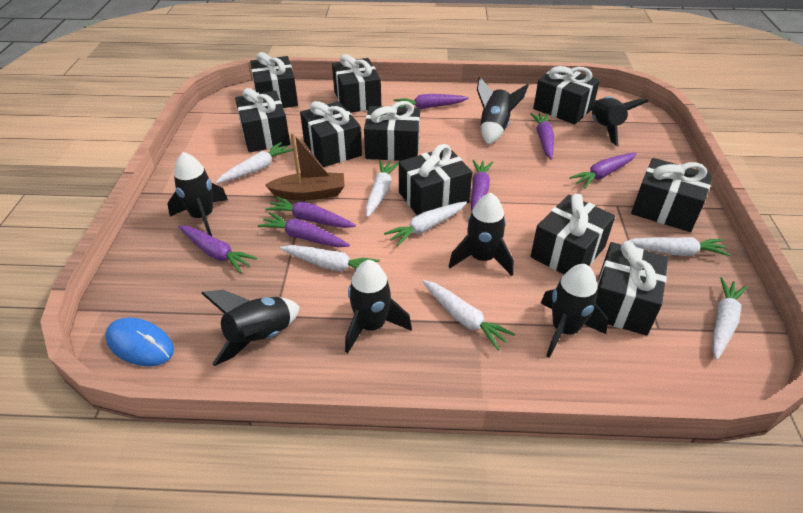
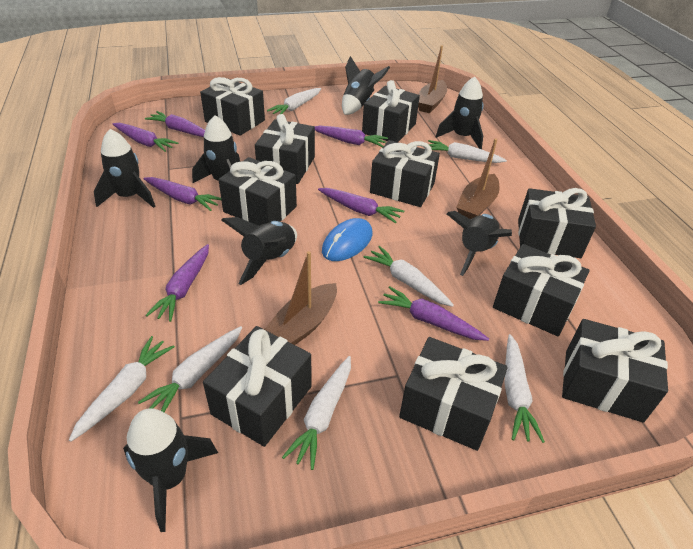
brown boat: 1 -> 3

